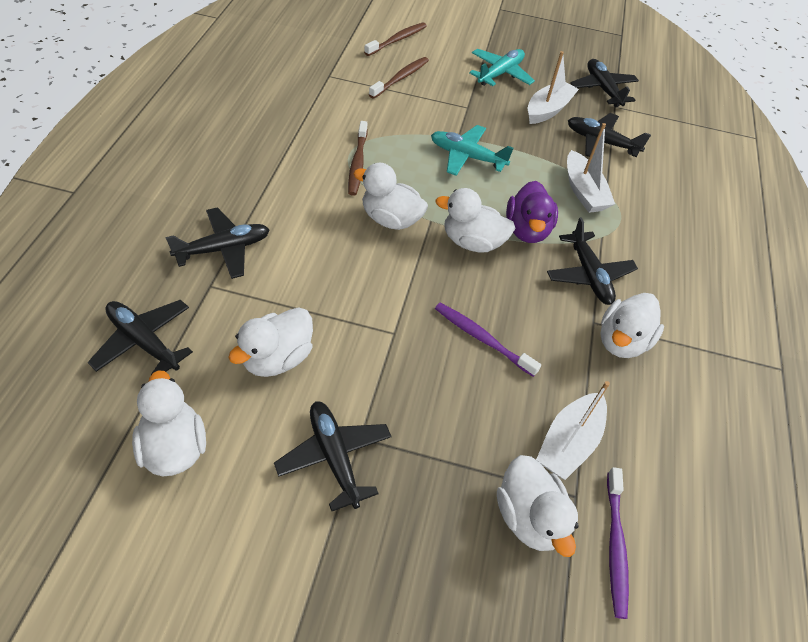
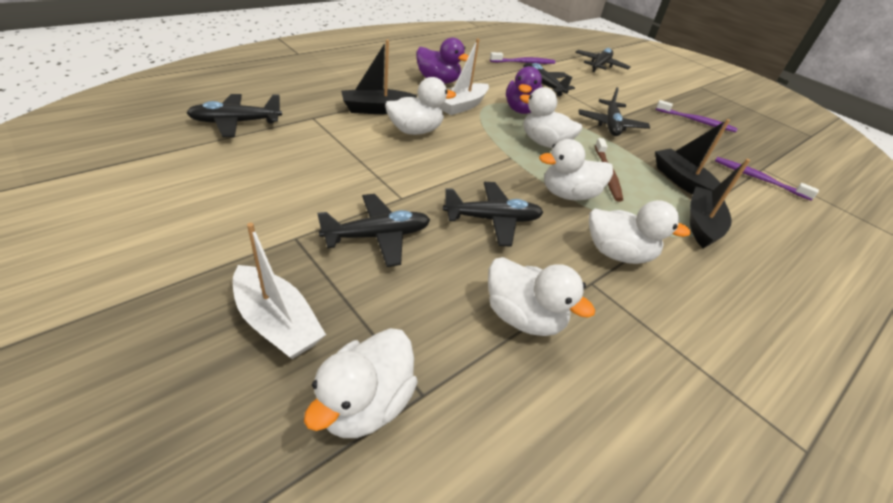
black boat: 0 -> 3
brown toothbrush: 3 -> 1
purple duck: 1 -> 2
purple toothbrush: 2 -> 3
turquoise plane: 2 -> 0
white boat: 3 -> 2

